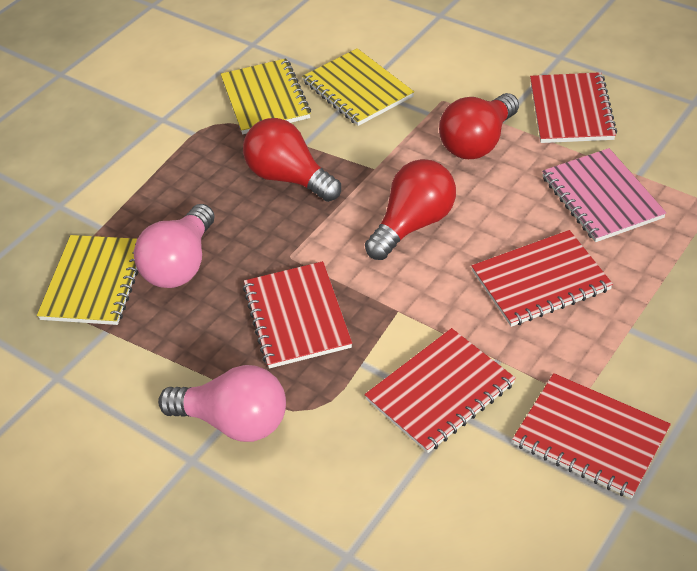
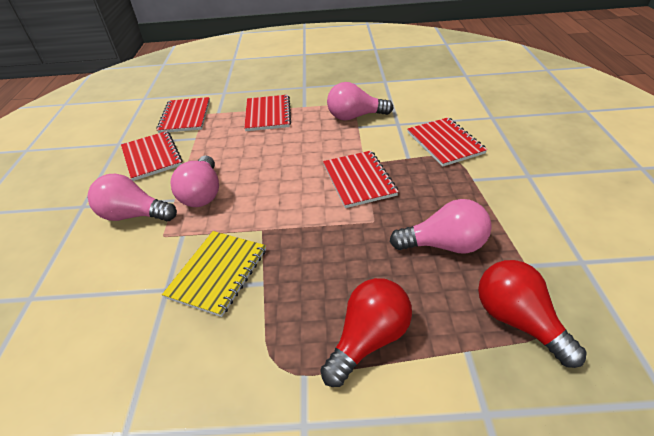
pink light bulb: 2 -> 4
pink notebook: 1 -> 0
red light bulb: 3 -> 2
yellow notebook: 3 -> 1

